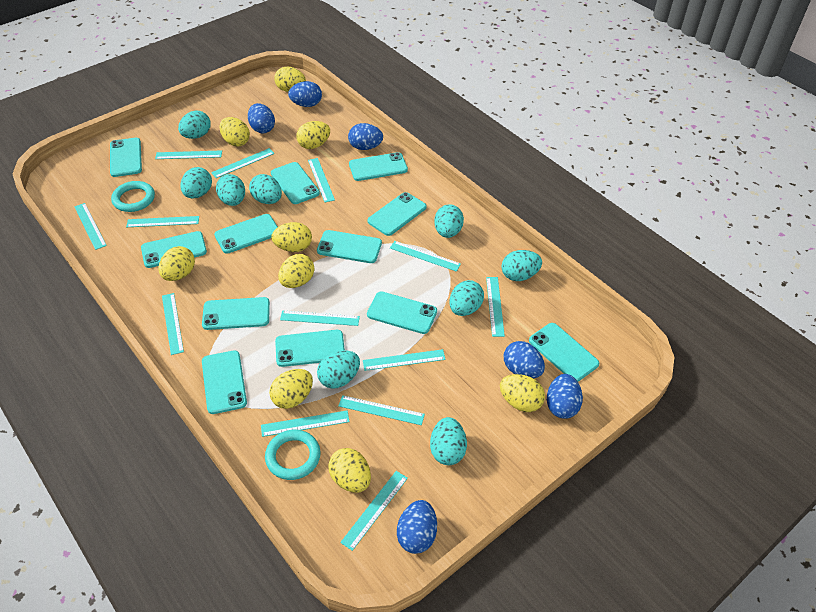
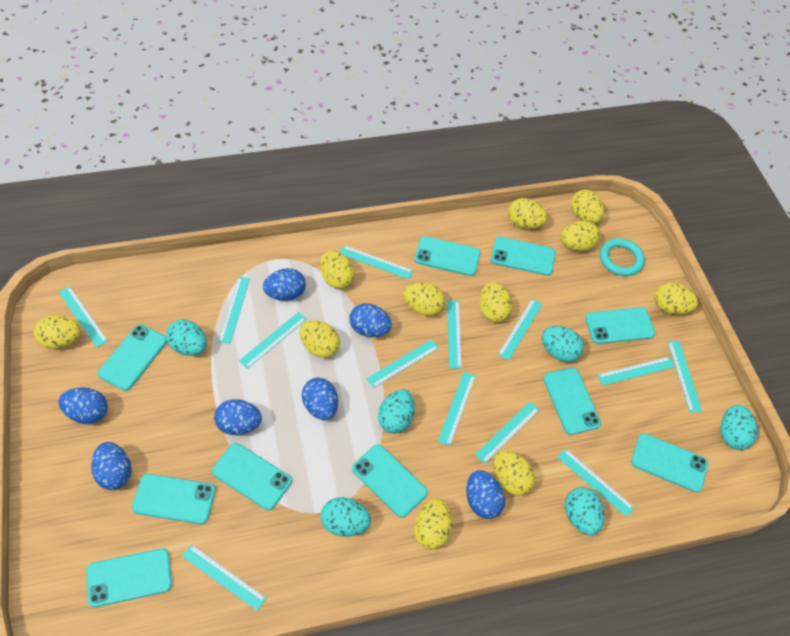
blue egg: 6 -> 7
turquoise egg: 9 -> 6
turquoise phone: 12 -> 10
turquoise ring: 2 -> 1
yellow egg: 9 -> 11

